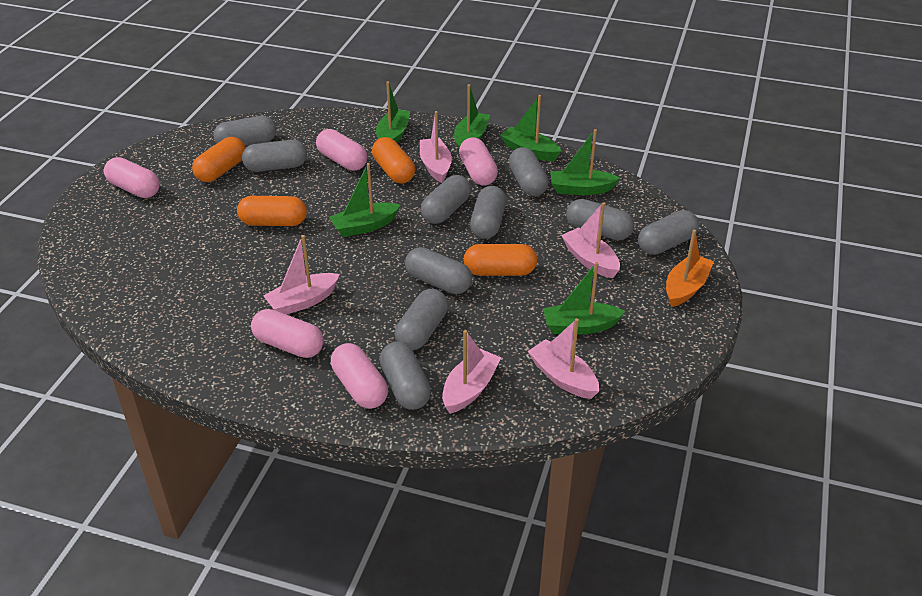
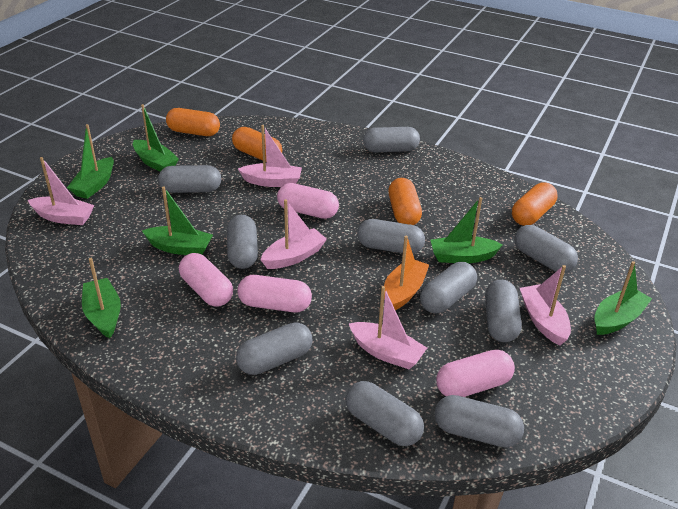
pink capsule: 5 -> 4

